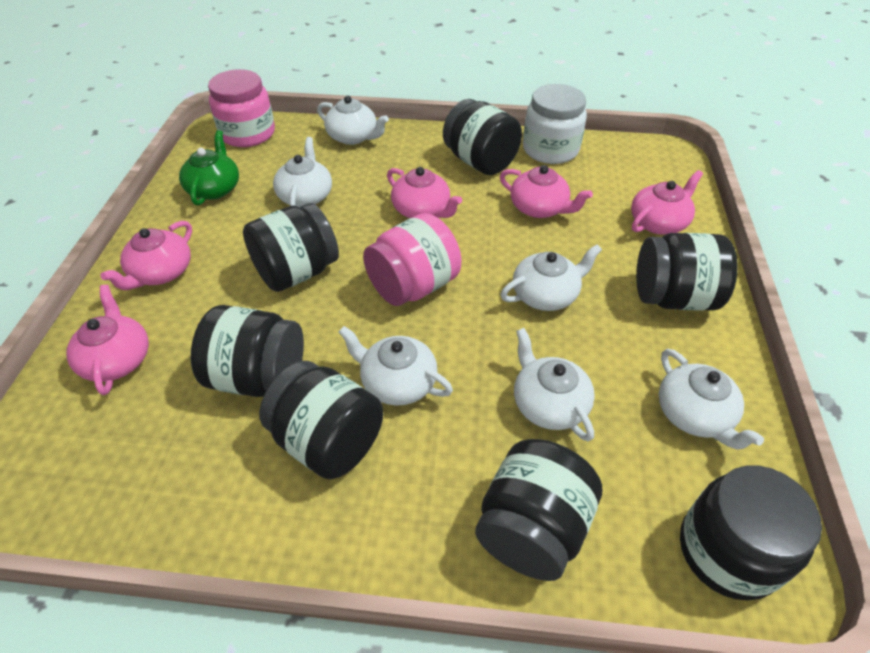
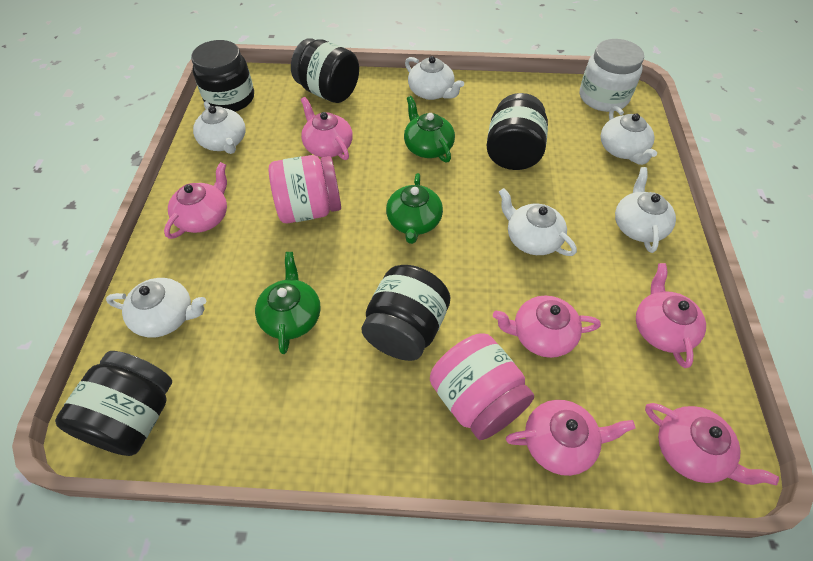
black jar: 7 -> 5
green teapot: 1 -> 3
pink teapot: 5 -> 6

